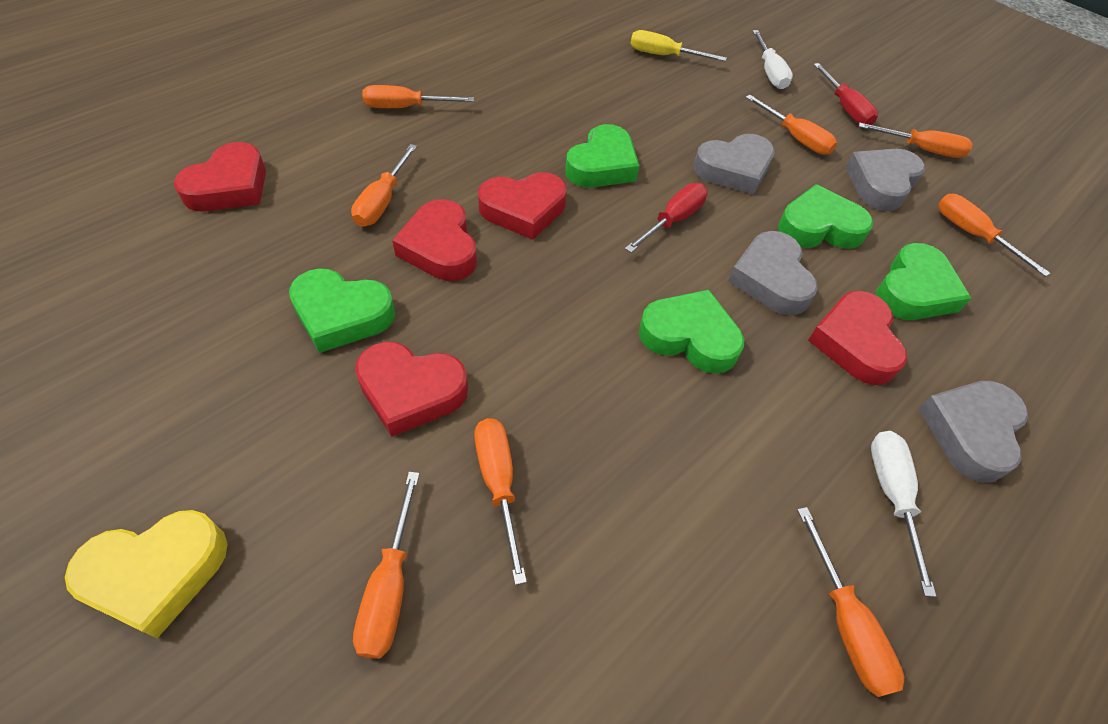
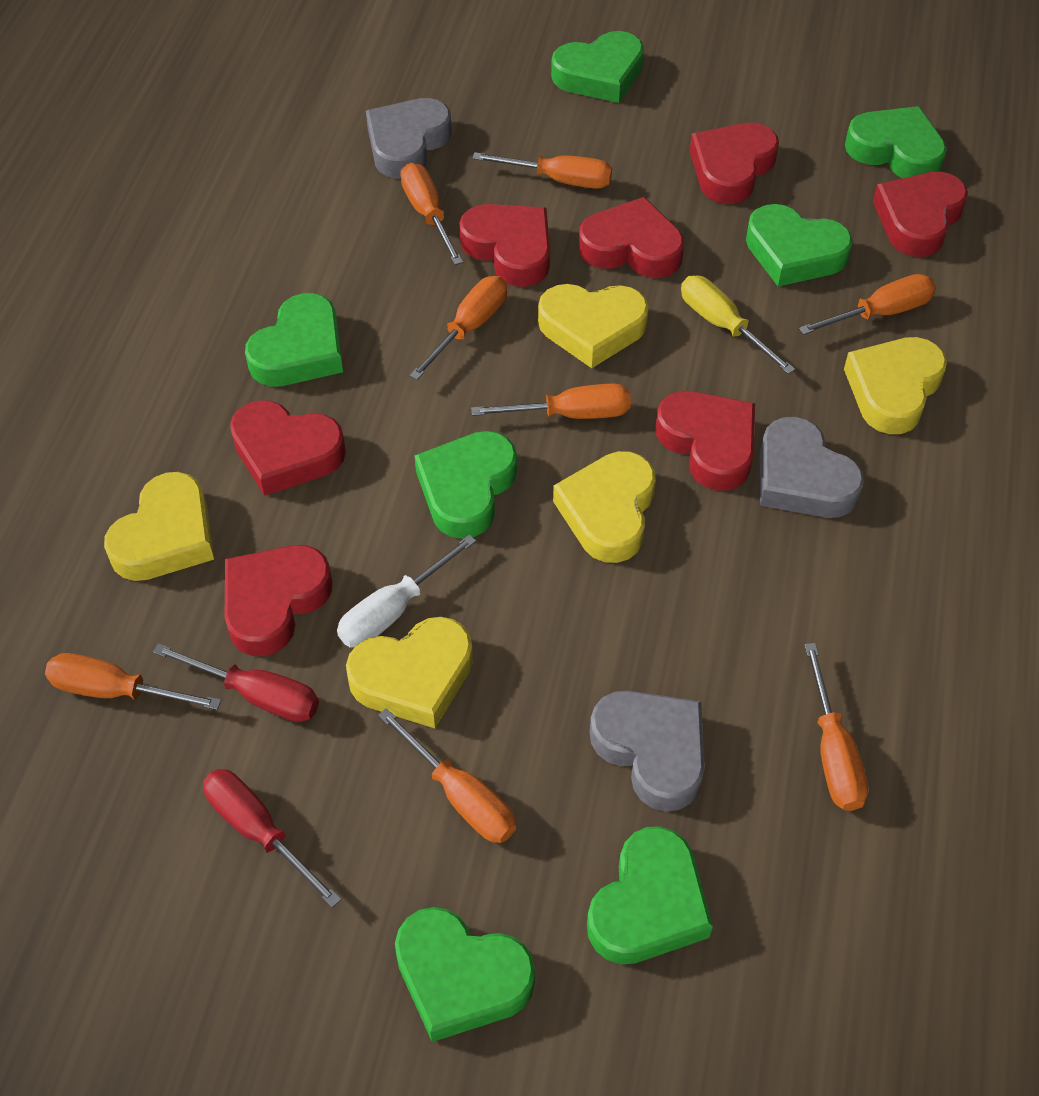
green heart: 5 -> 7
grey heart: 4 -> 3
red heart: 5 -> 7
white screwdriver: 2 -> 1
yellow heart: 1 -> 5

